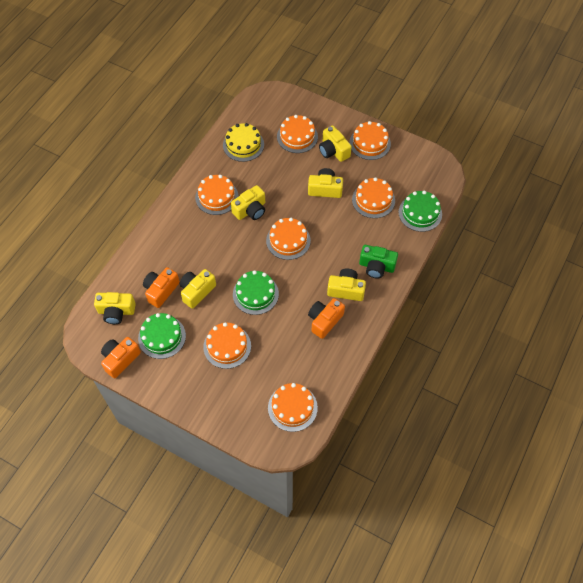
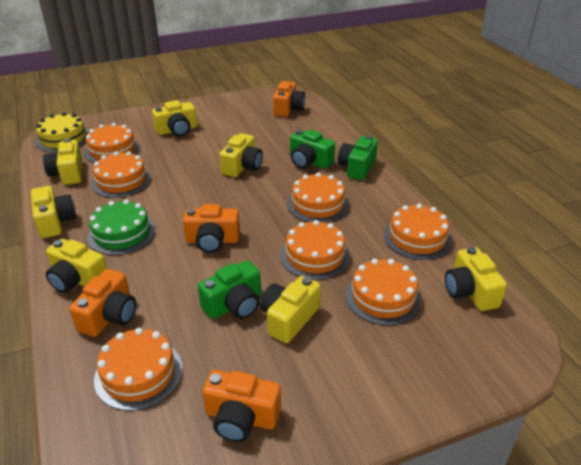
green cake: 3 -> 1
green camera: 1 -> 3
orange camera: 3 -> 4
yellow camera: 6 -> 7

